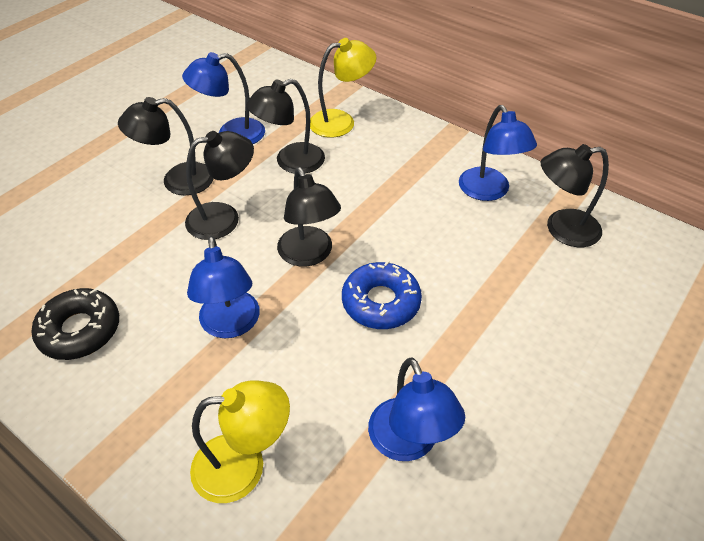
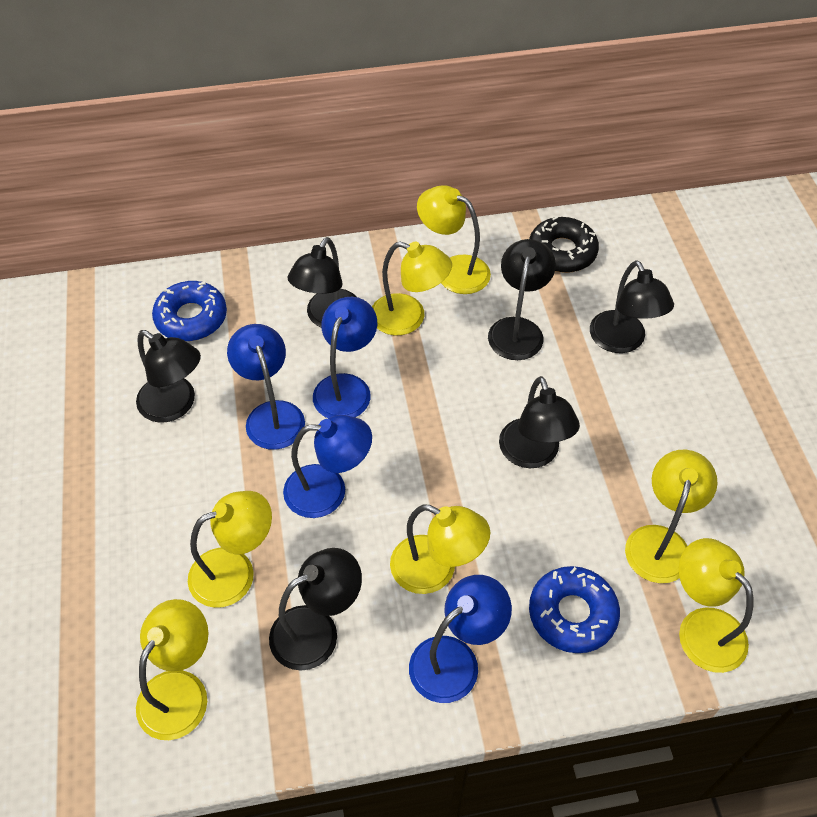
black lamp: 5 -> 6
blue donut: 1 -> 2
yellow lamp: 2 -> 7

